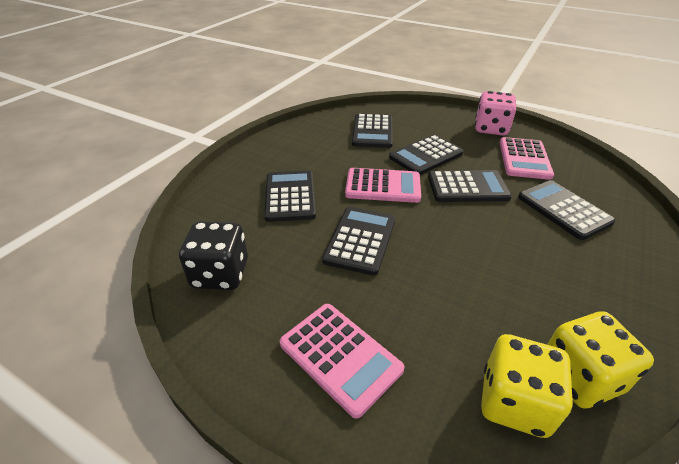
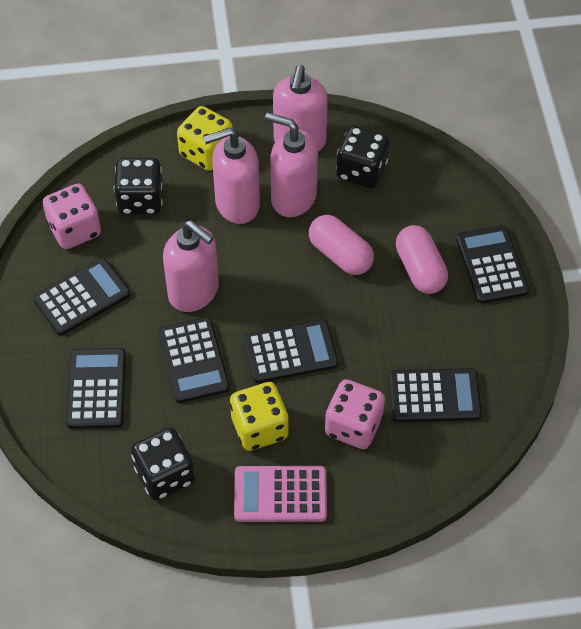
black dice: 1 -> 3
pink calculator: 3 -> 1
pink capsule: 0 -> 2
pink dice: 1 -> 2
pink soap dispenser: 0 -> 4

